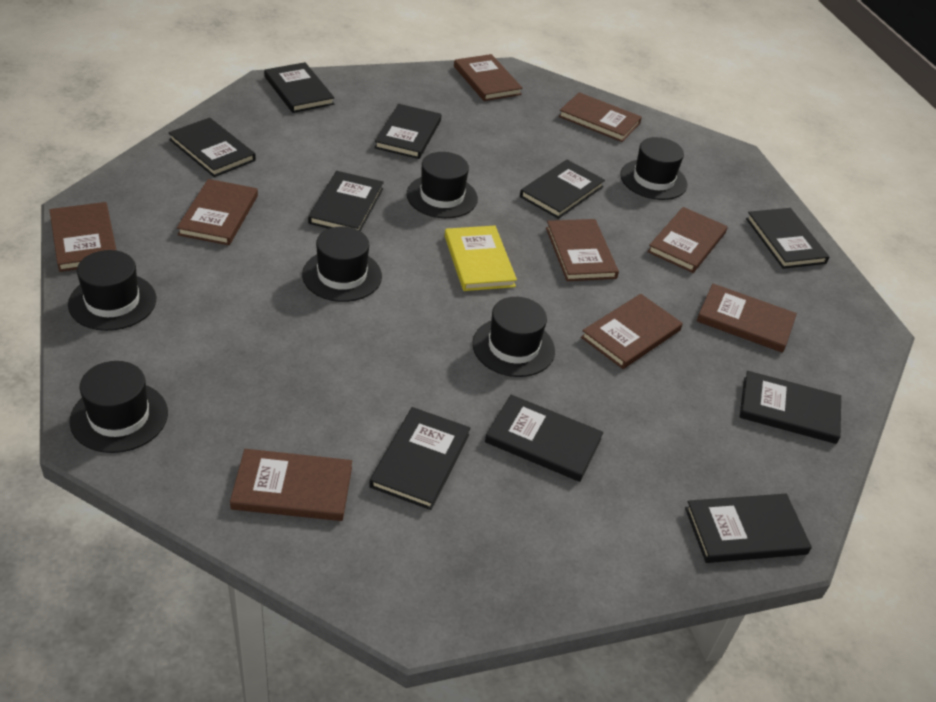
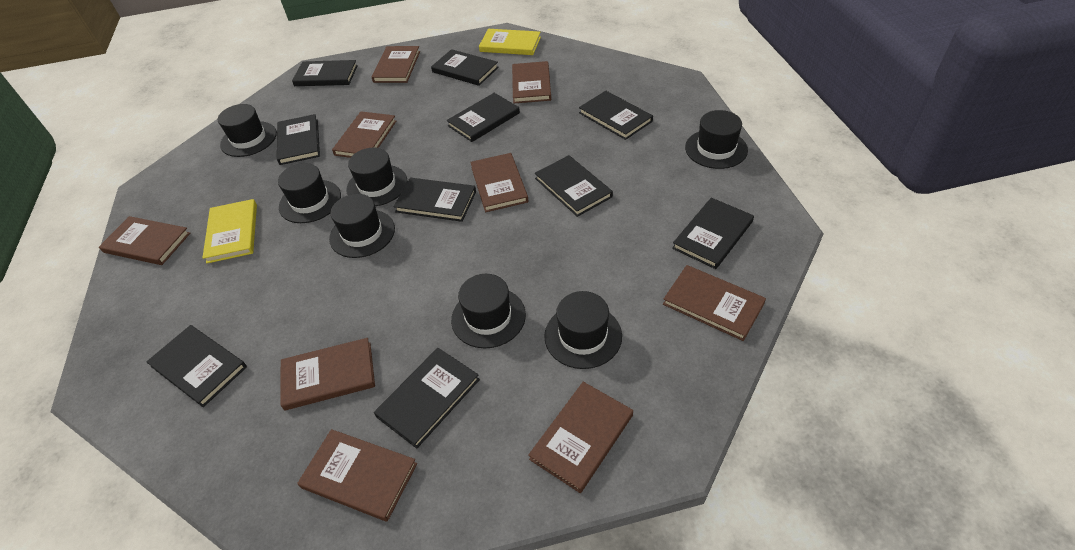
black hat: 6 -> 7
yellow book: 1 -> 2

